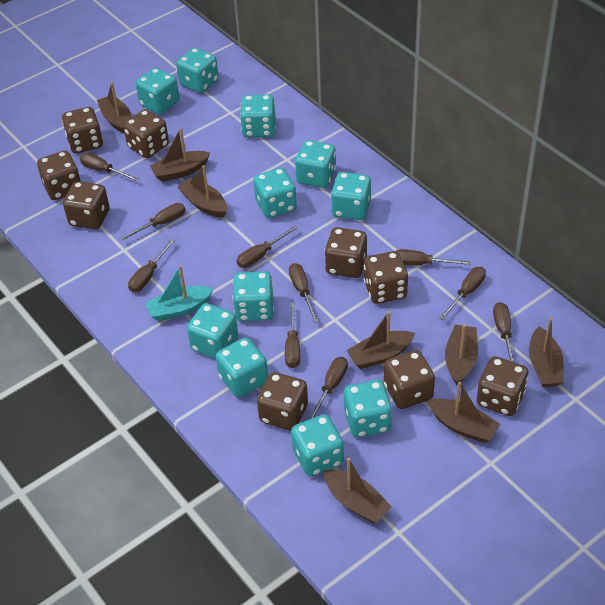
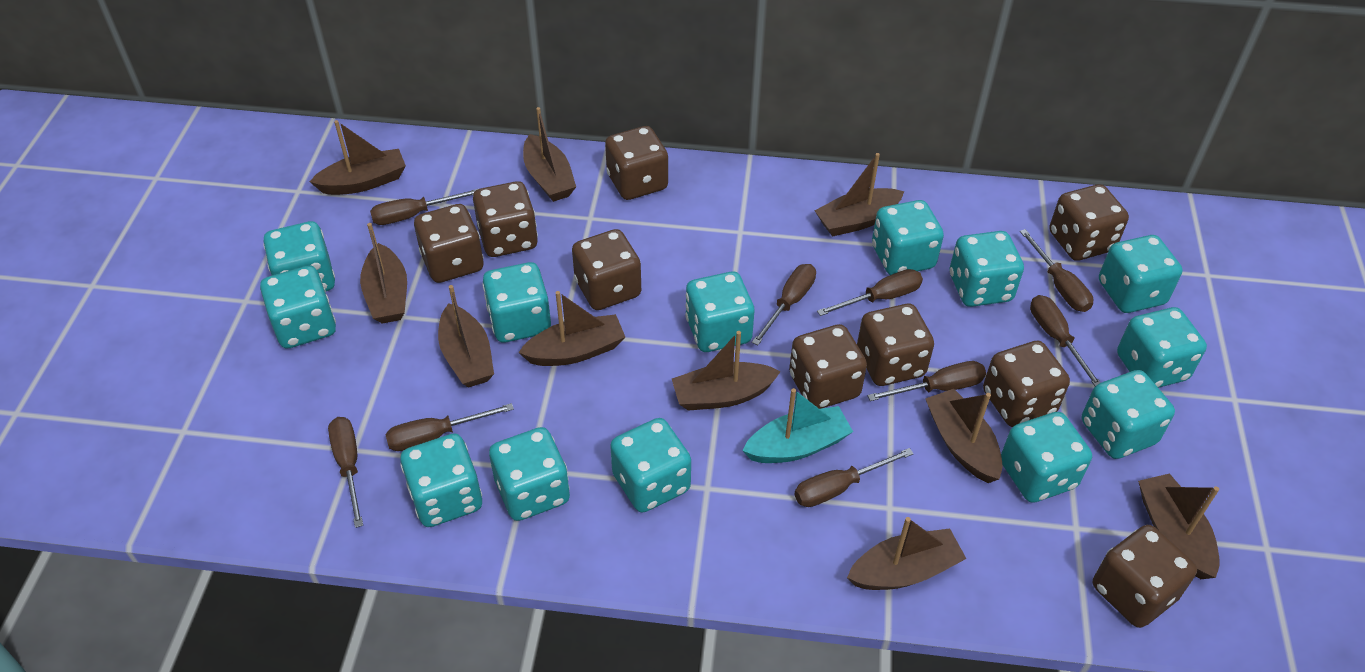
brown boat: 8 -> 10
brown screwdriver: 10 -> 9
turquoise dice: 11 -> 13

